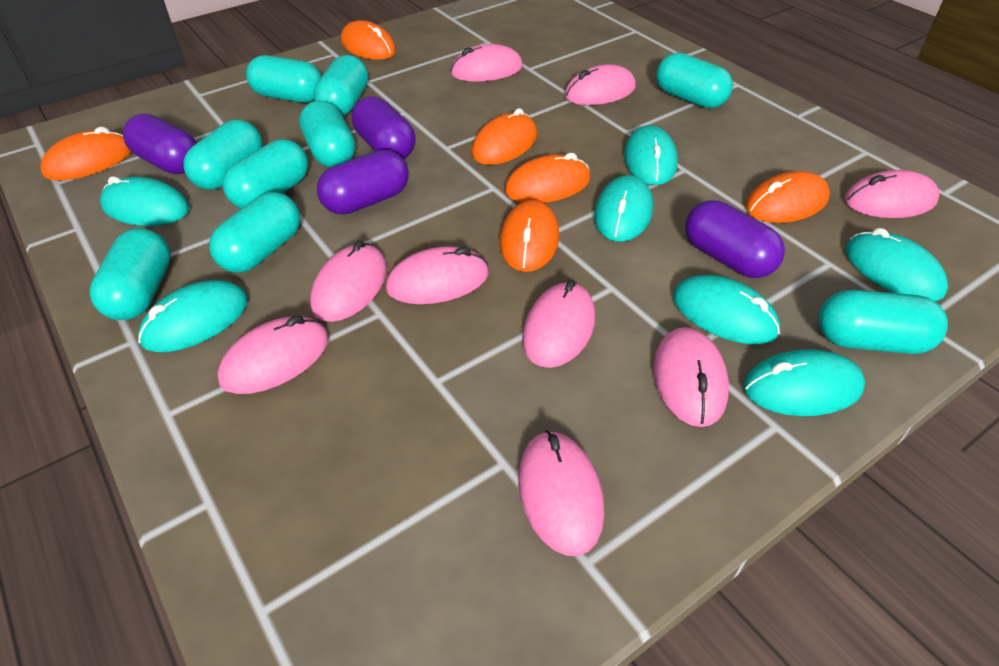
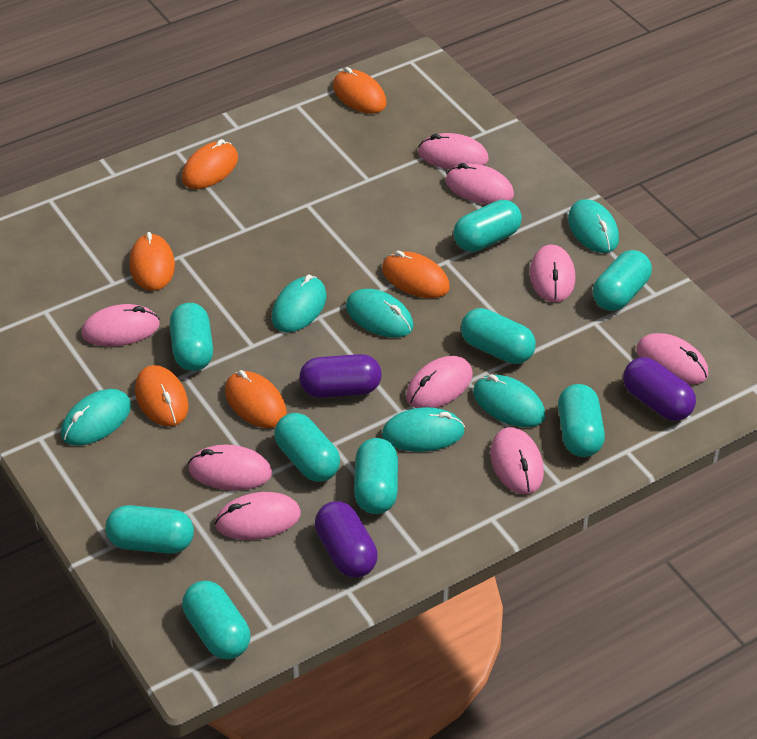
purple capsule: 4 -> 3
turquoise mouse: 7 -> 6

